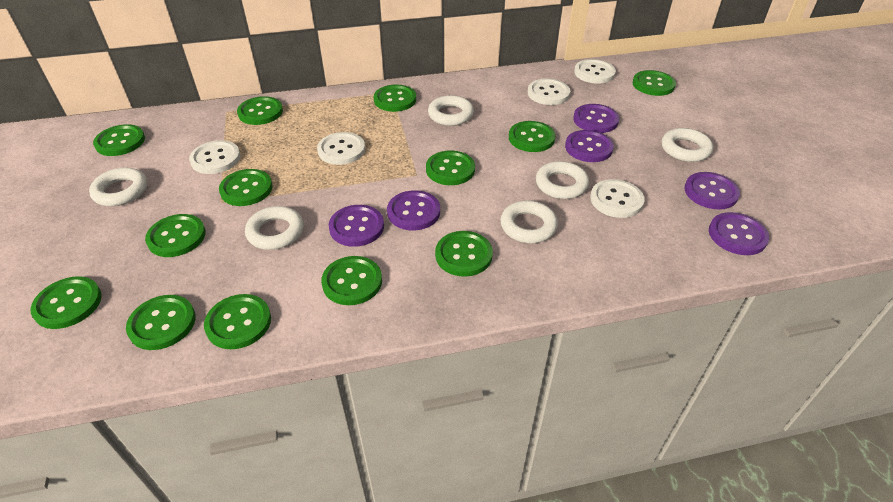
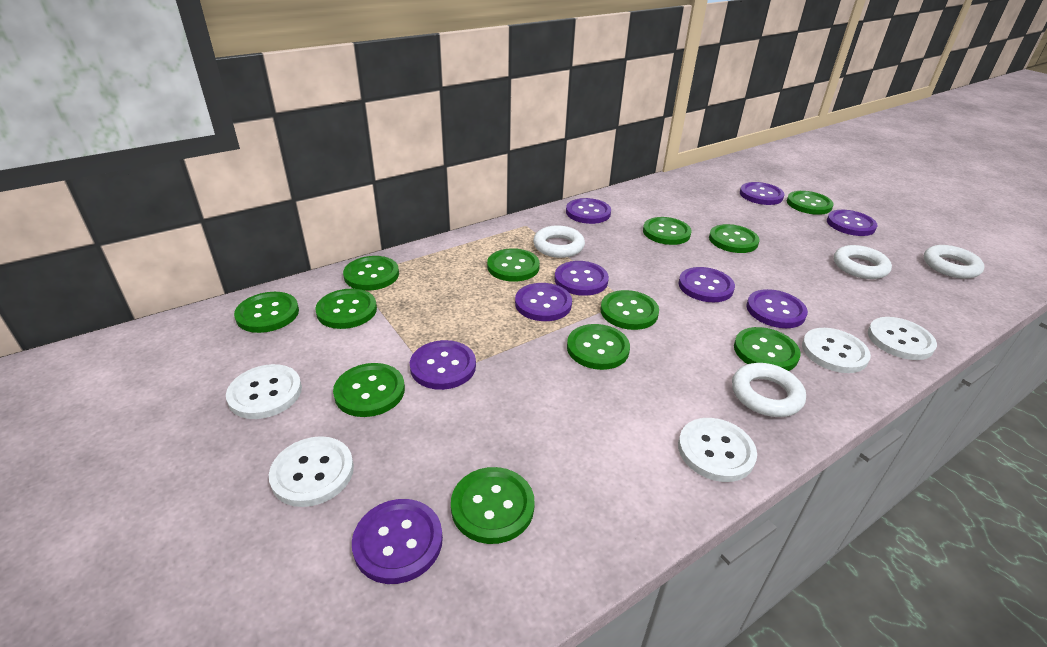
green button: 13 -> 12
purple button: 6 -> 9
white ring: 6 -> 4

